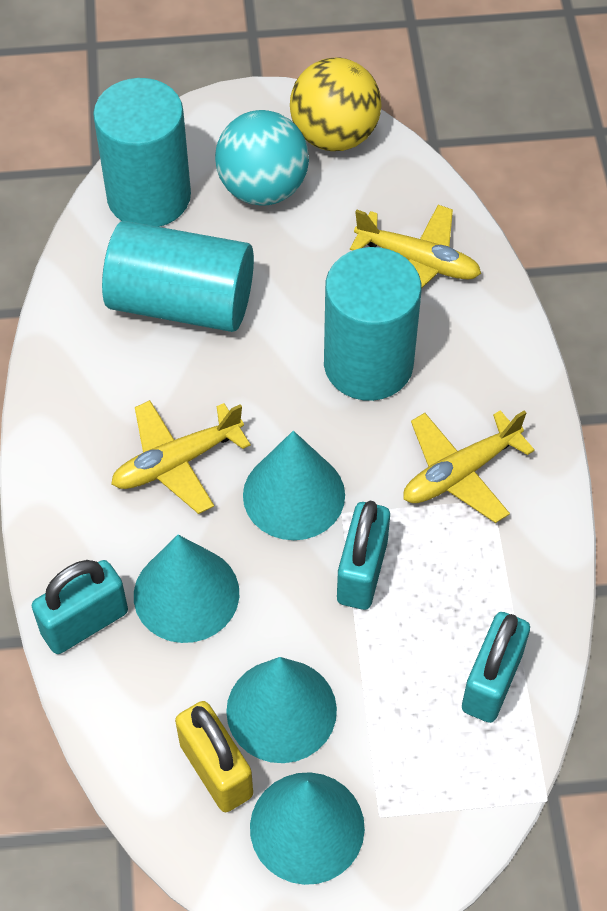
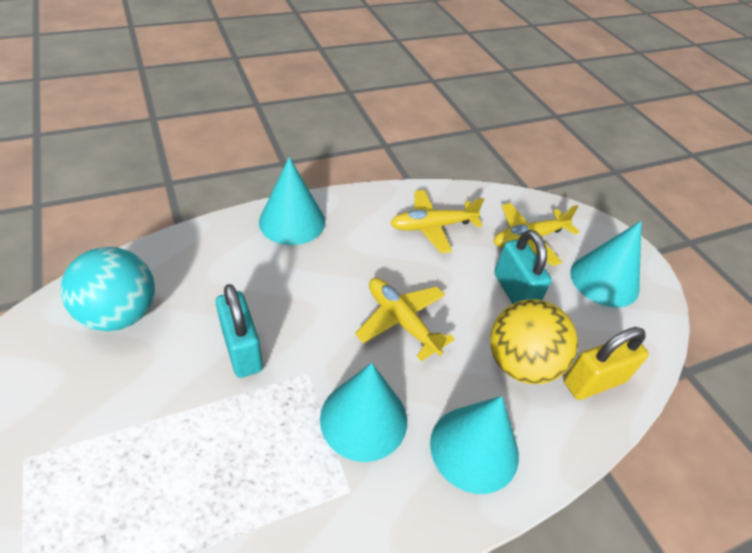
turquoise cylinder: 3 -> 0
turquoise padlock: 3 -> 2

